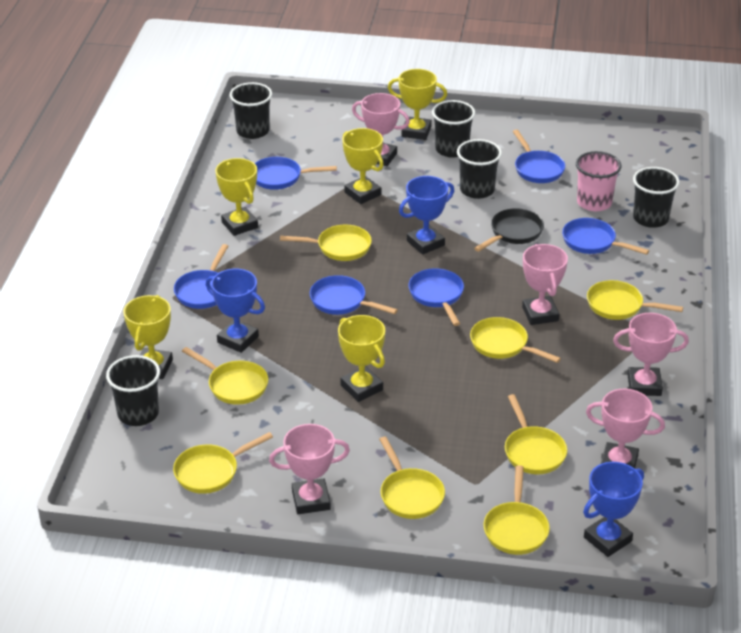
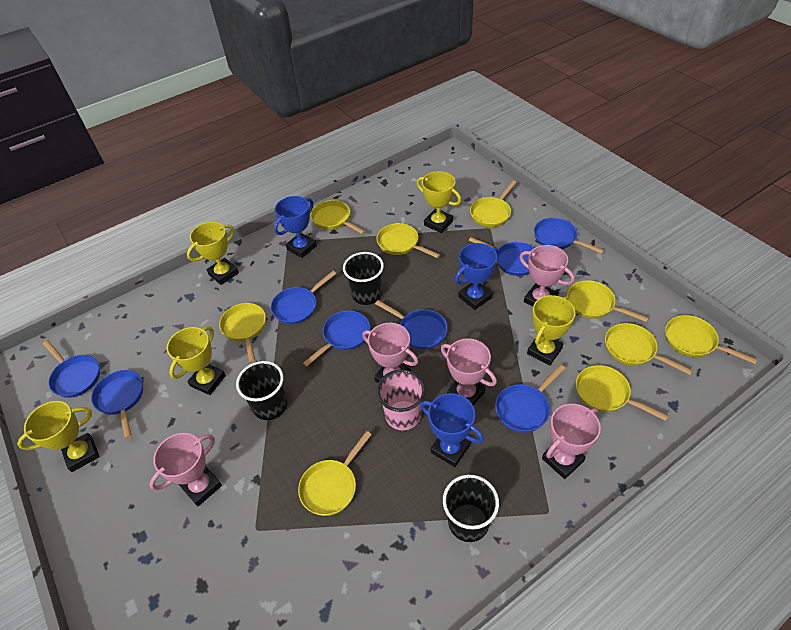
black cup: 5 -> 3
black pan: 1 -> 0
blue pan: 6 -> 8
yellow pan: 8 -> 9

